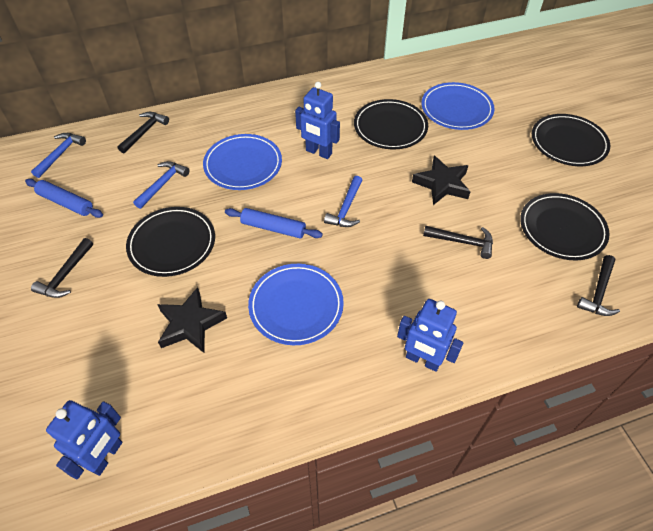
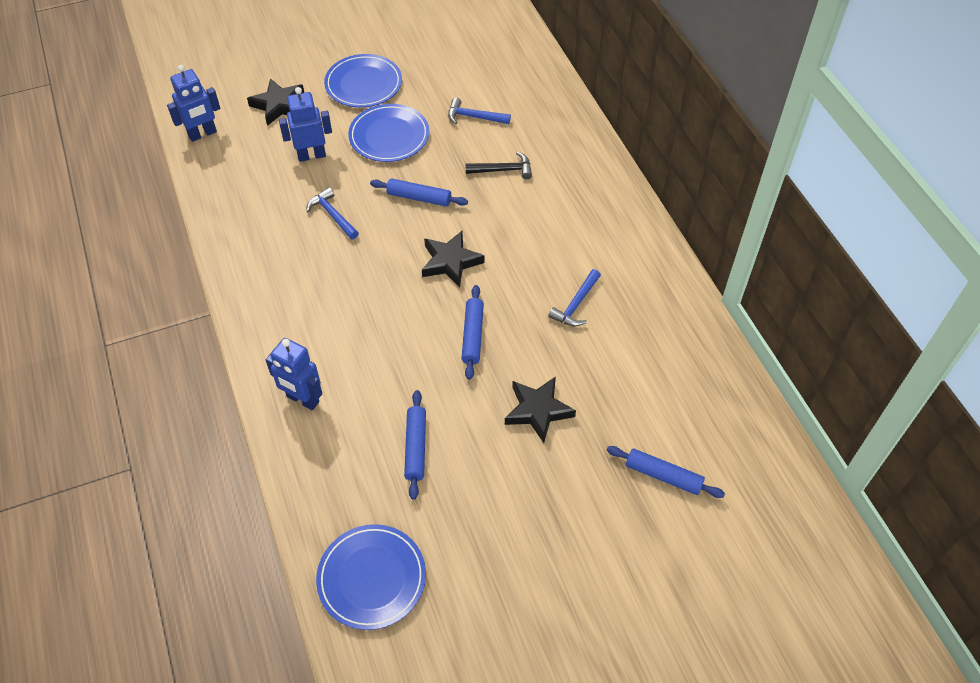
black hammer: 4 -> 1
black plate: 4 -> 0
black star: 2 -> 3
blue rolling pin: 2 -> 4

